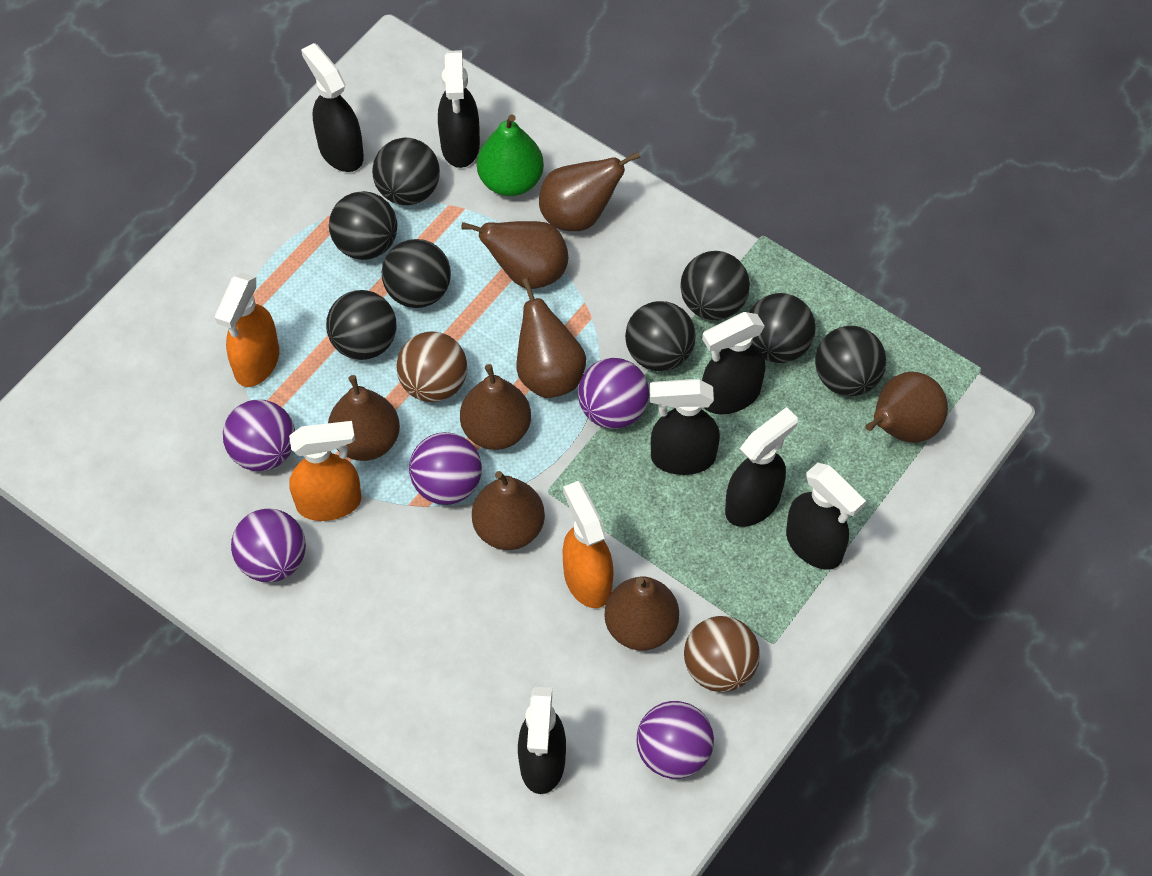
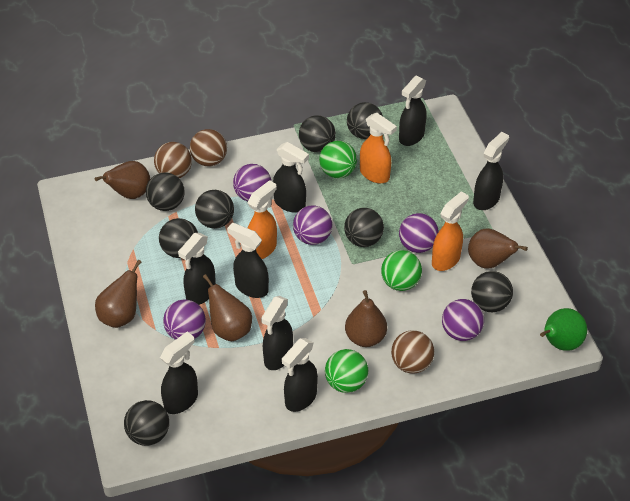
black spray bottle: 7 -> 8
brown ball: 2 -> 3
brown pear: 8 -> 5
green ball: 0 -> 3

